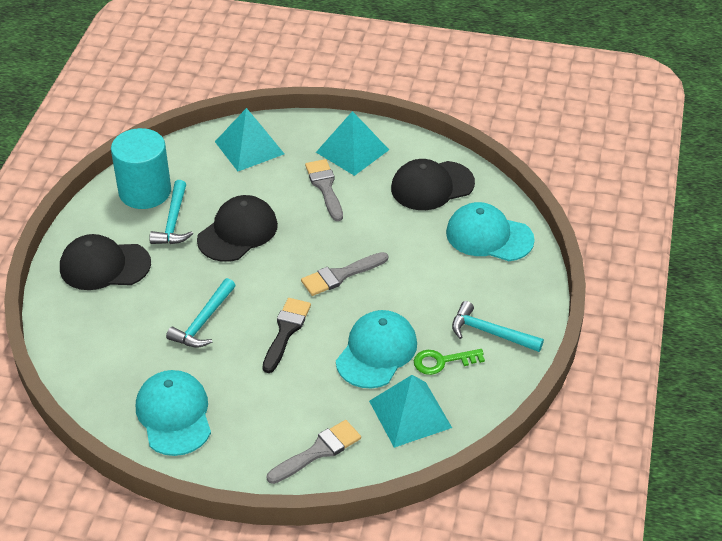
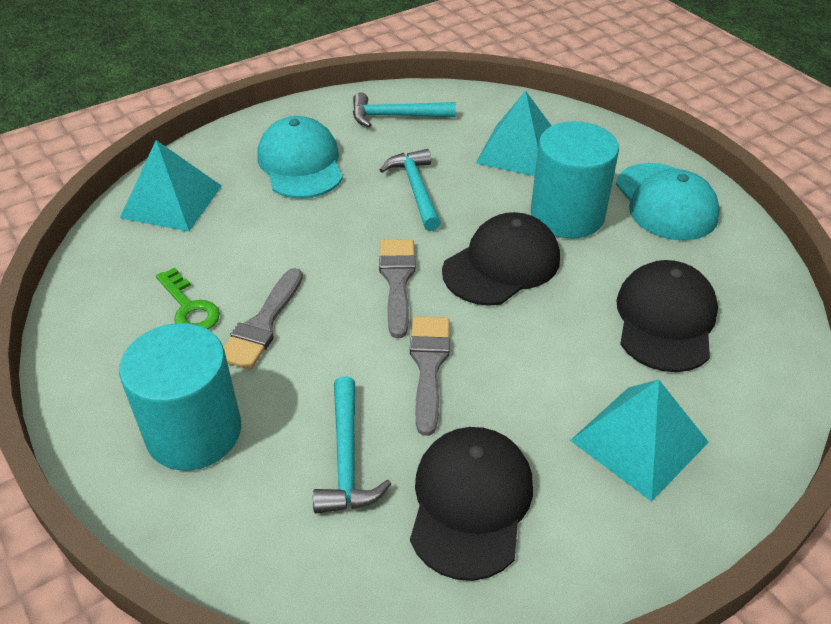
black brush: 1 -> 0
turquoise cap: 3 -> 2
turquoise cylinder: 1 -> 2

